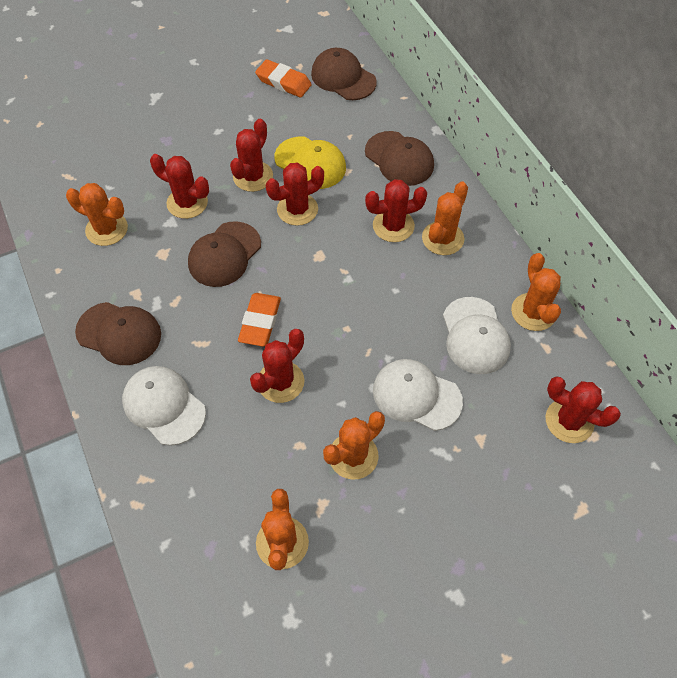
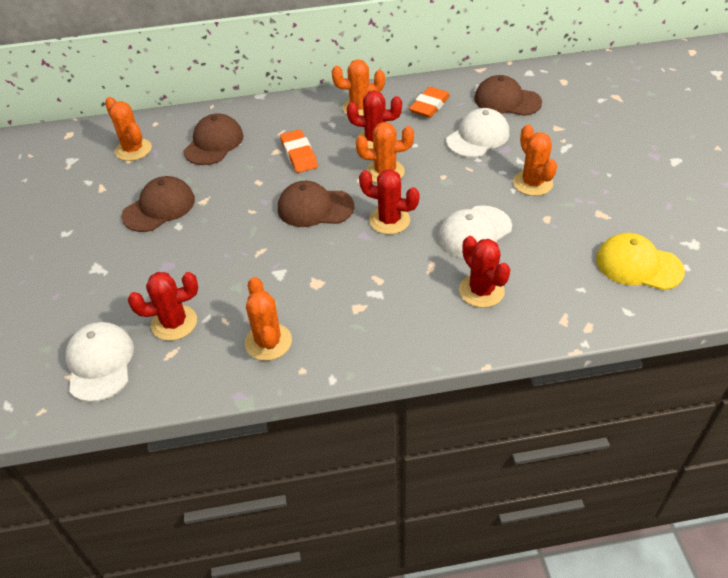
red cactus: 6 -> 4

